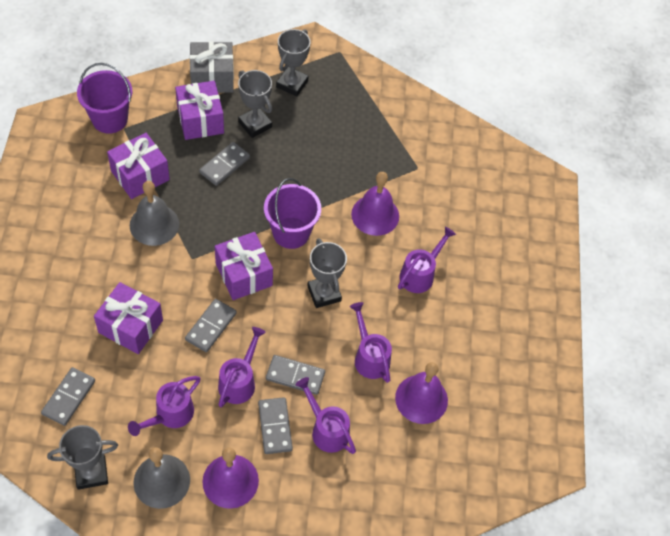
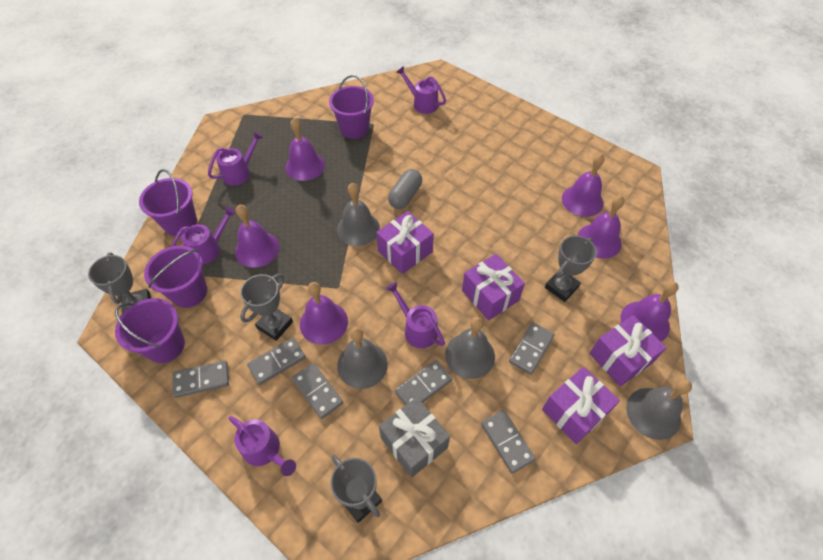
grey bell: 2 -> 4
grey capsule: 0 -> 1
grey domino: 5 -> 6
purple bell: 3 -> 6
purple bucket: 2 -> 4

